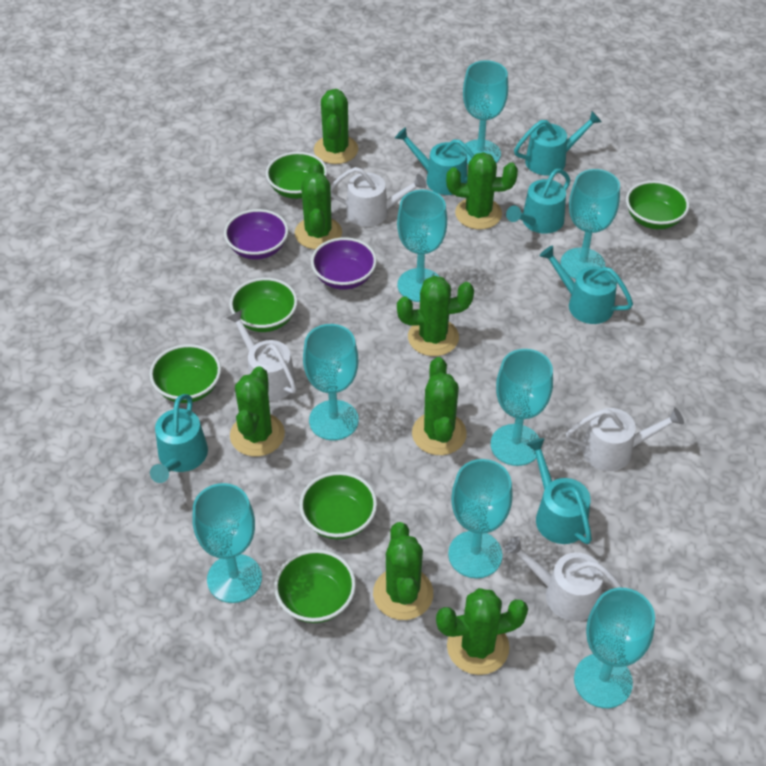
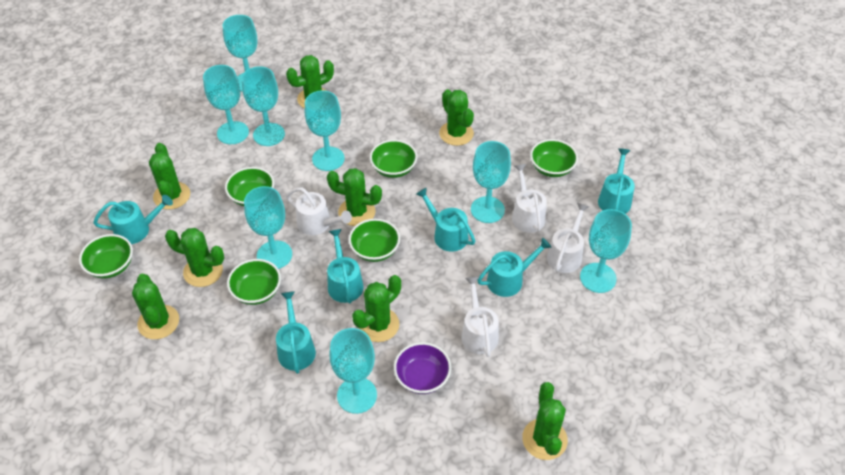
purple bowl: 2 -> 1

